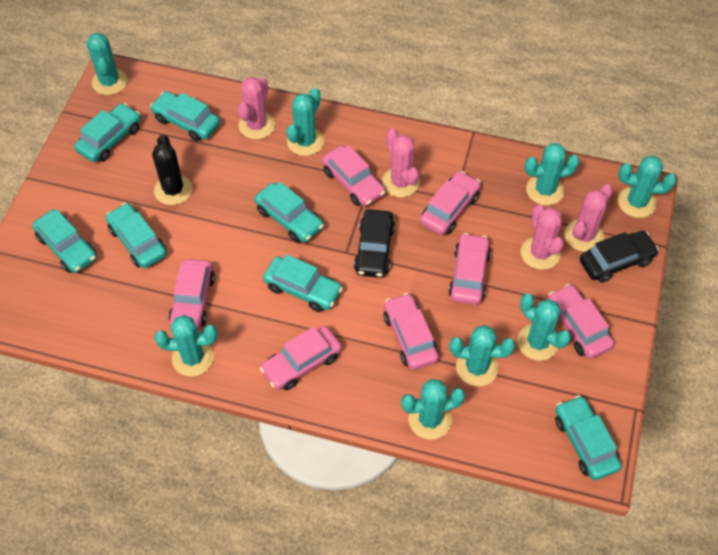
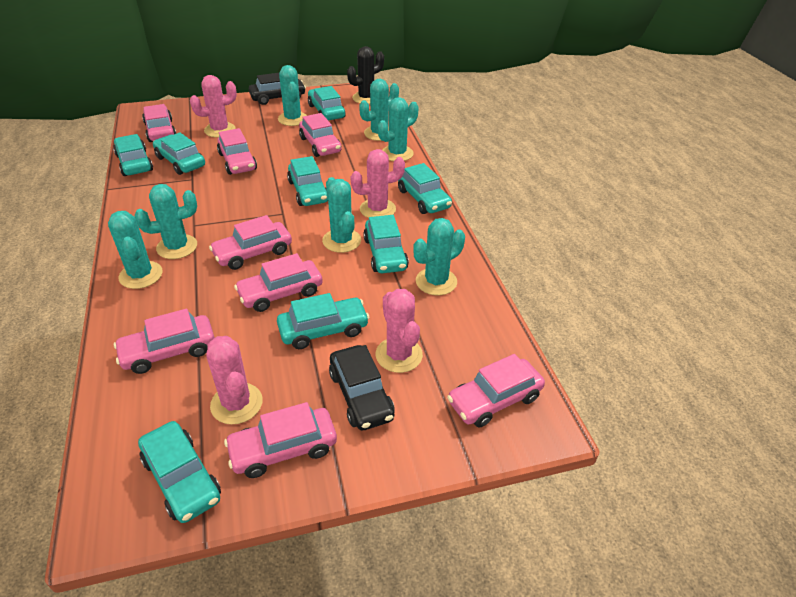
pink car: 7 -> 8
turquoise cactus: 8 -> 7
turquoise car: 7 -> 8

